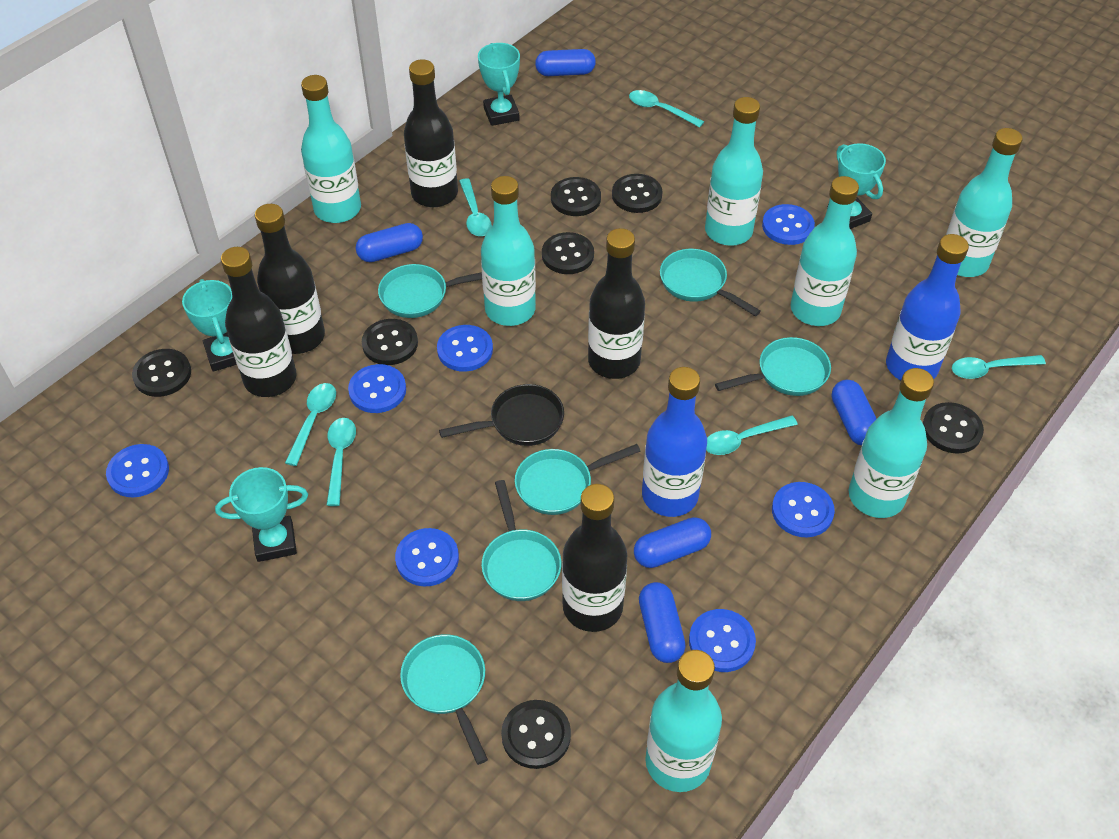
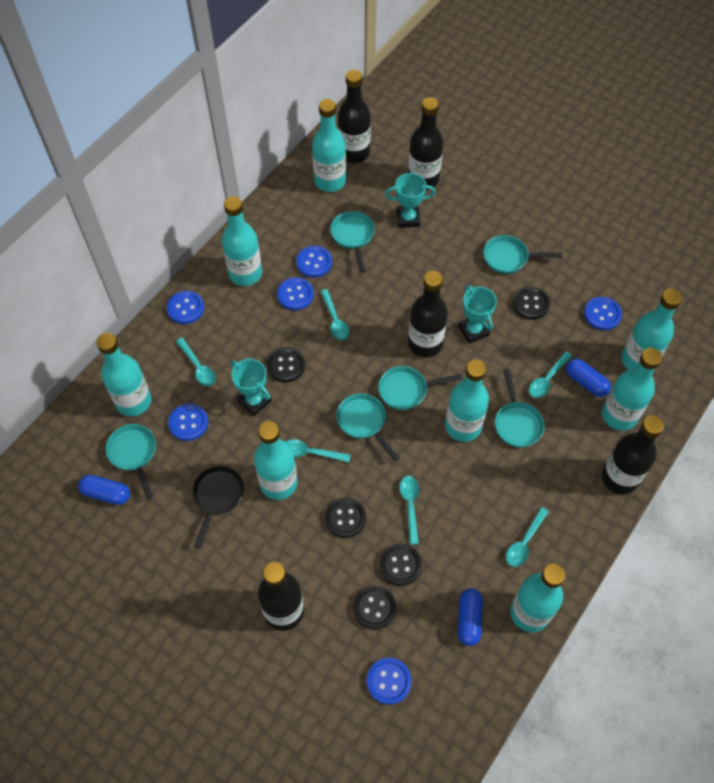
black button: 7 -> 5
blue bottle: 2 -> 0
blue button: 7 -> 6
blue capsule: 5 -> 3
turquoise bottle: 7 -> 8
turquoise trophy: 4 -> 3

